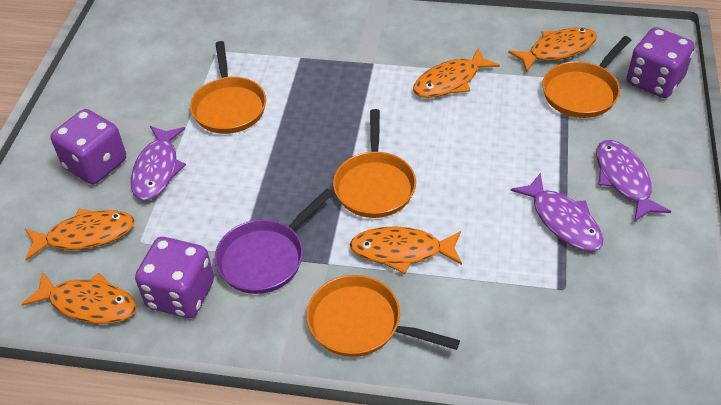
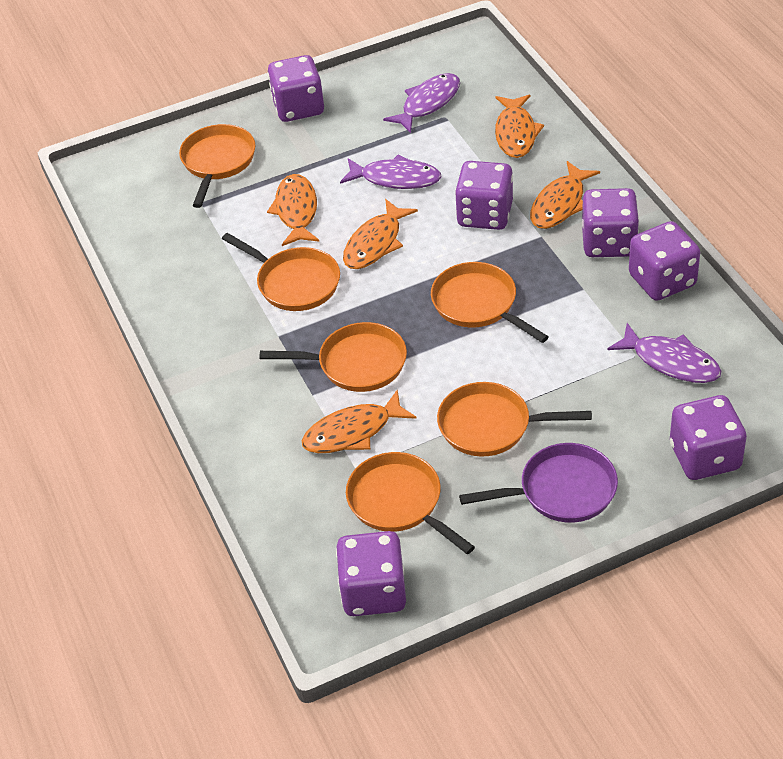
orange pan: 4 -> 6
purple dice: 3 -> 6

